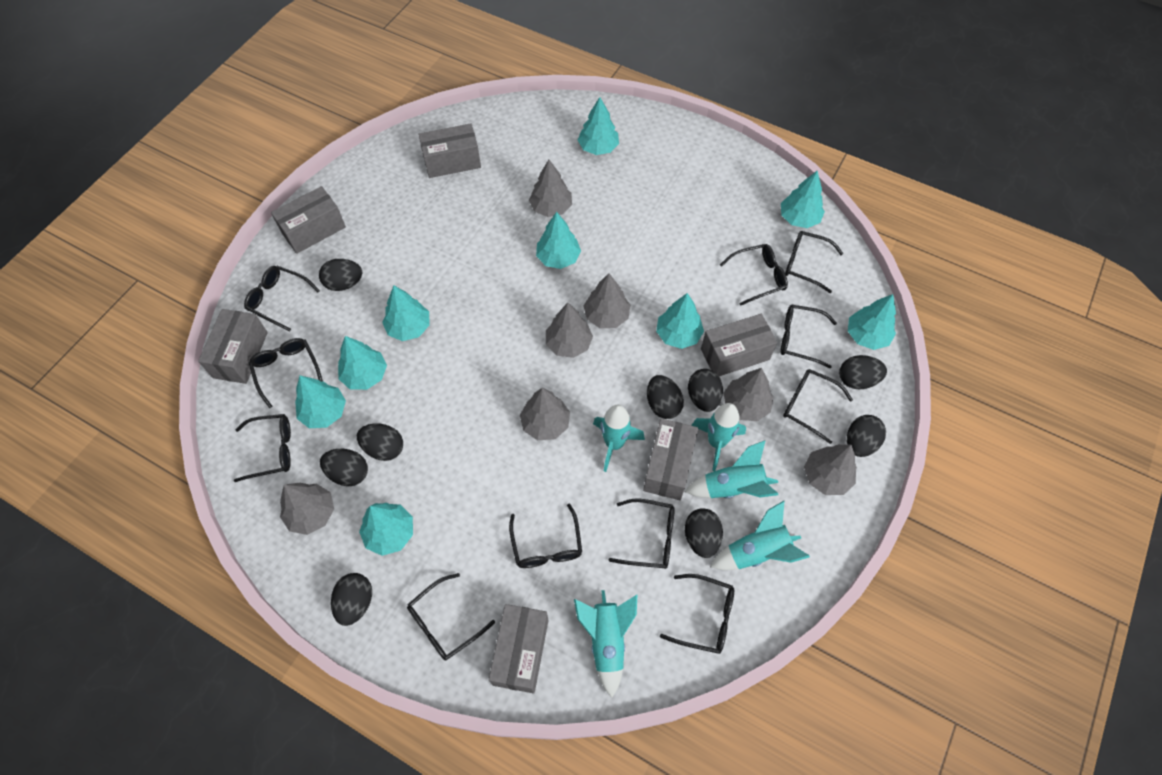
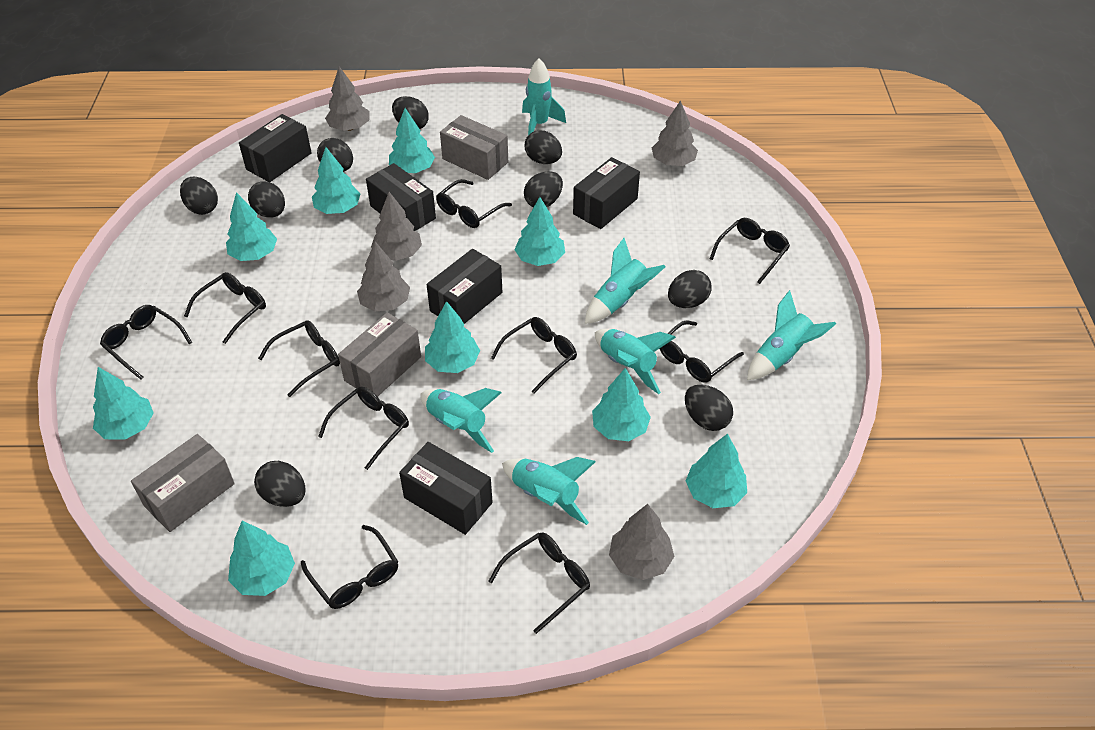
black box: 0 -> 5
black glasses: 11 -> 10
grey box: 6 -> 3
grey tree: 7 -> 5
turquoise rocket: 5 -> 6

